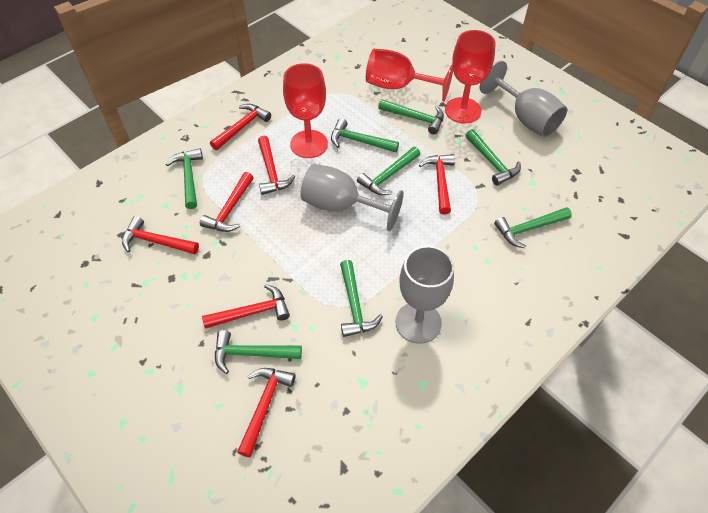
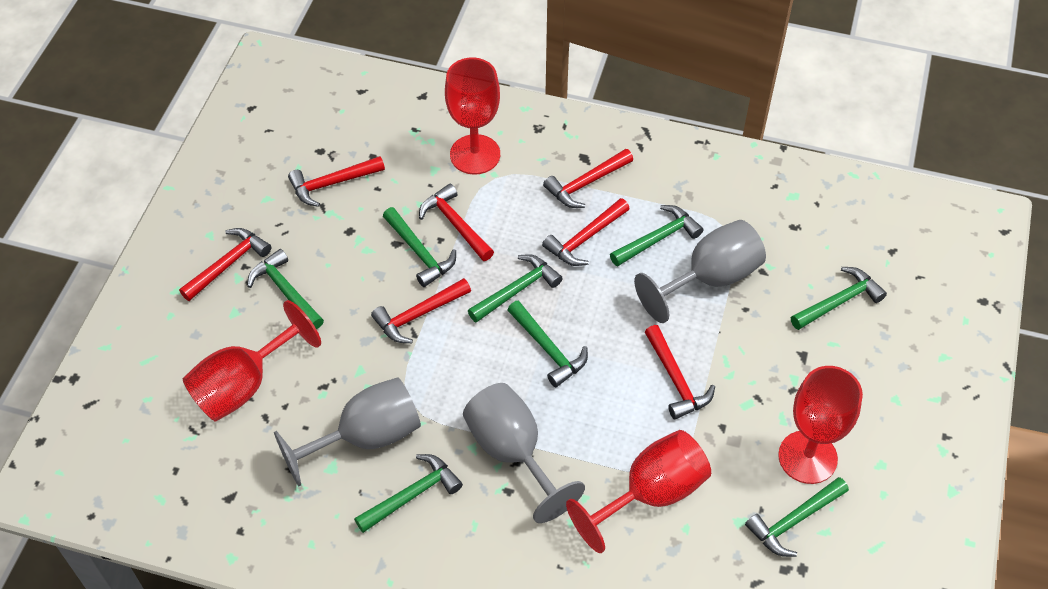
red goblet: 3 -> 4

